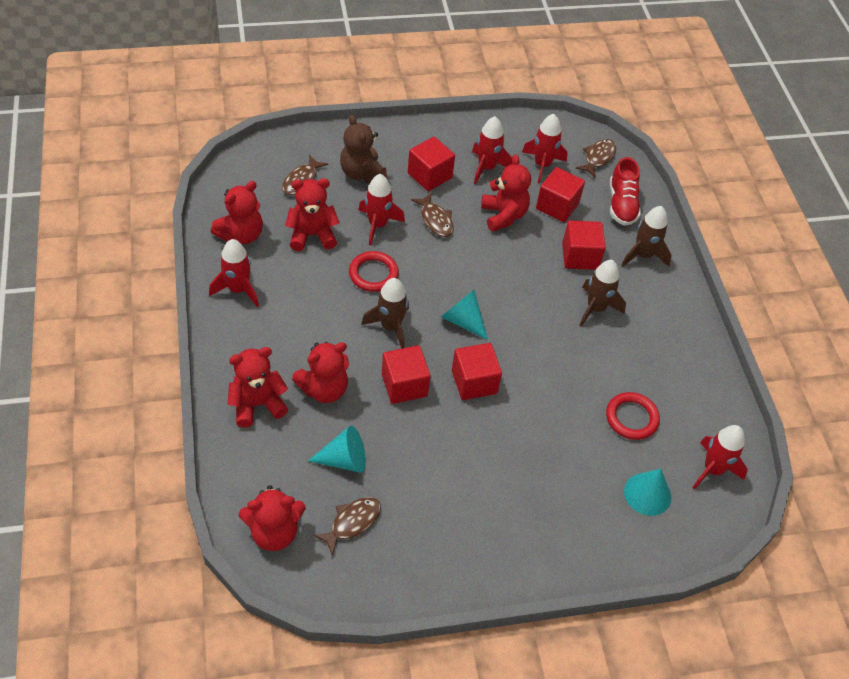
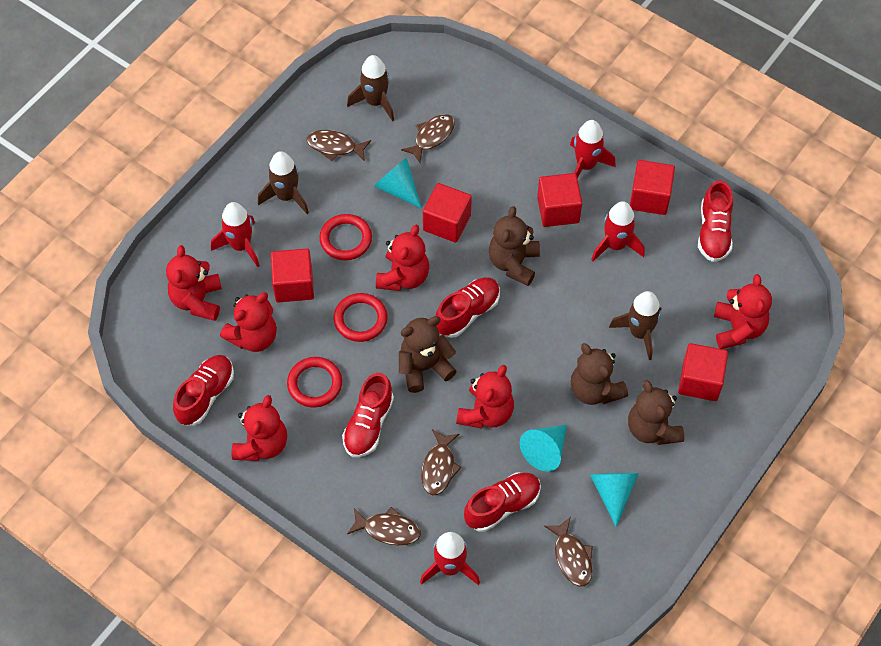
brown fish: 4 -> 5
brown teddy bear: 1 -> 4
red ring: 2 -> 3
red rocket: 5 -> 4
red shoe: 1 -> 5

